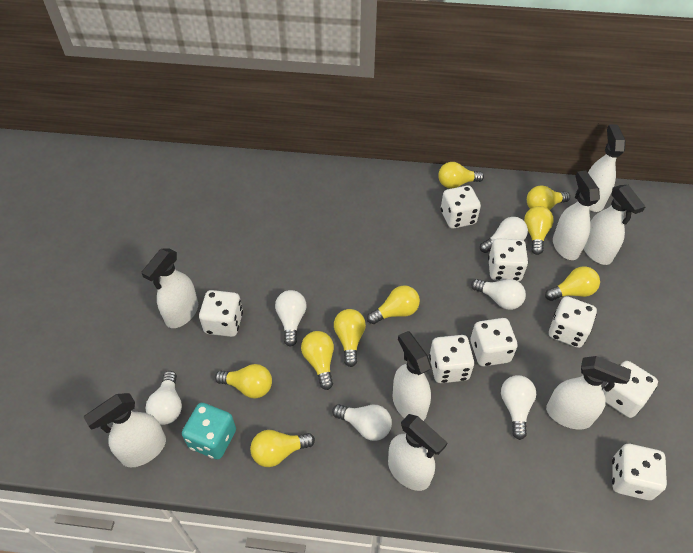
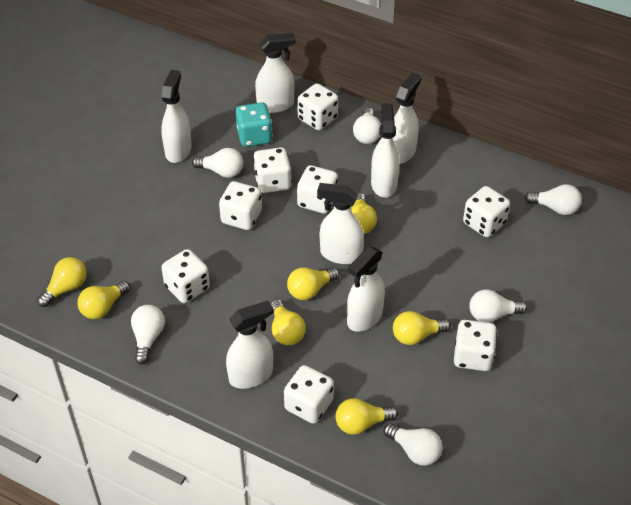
white spray bottle: 8 -> 7
yellow light bulb: 9 -> 7

